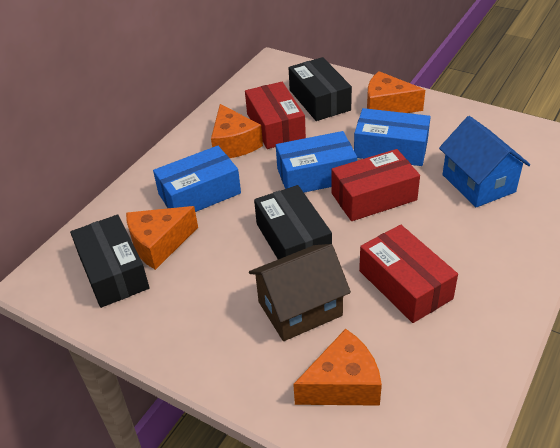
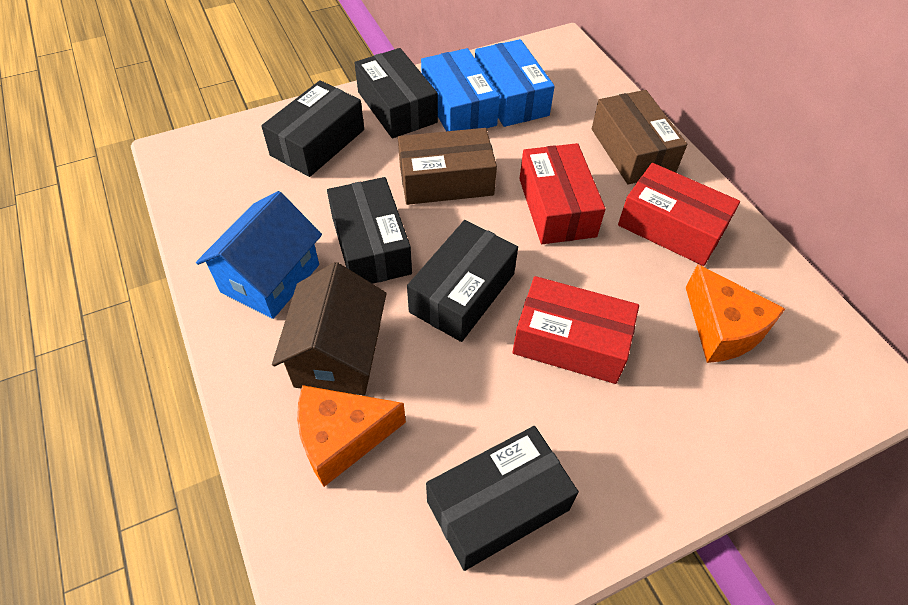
black box: 3 -> 5
blue box: 3 -> 2
brown box: 0 -> 2
orange cheese: 4 -> 2

